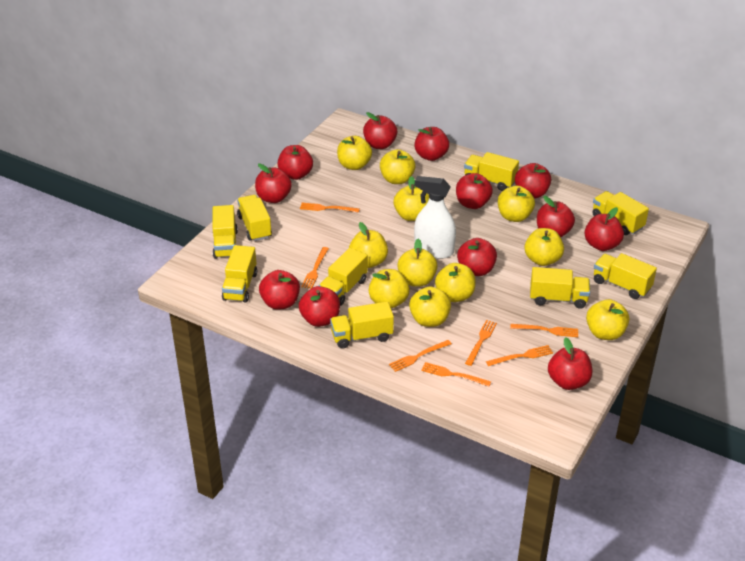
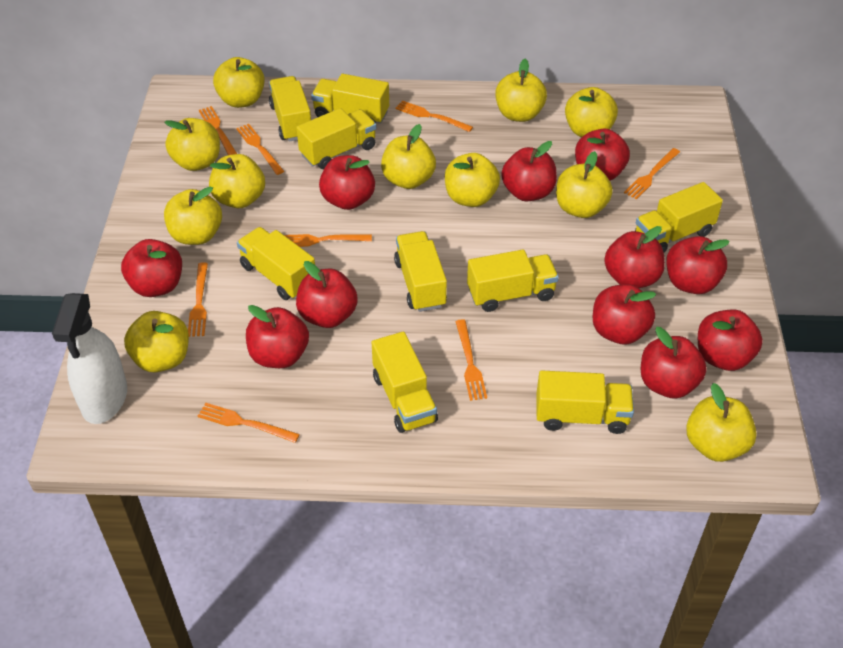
orange fork: 7 -> 8
red apple: 12 -> 11

